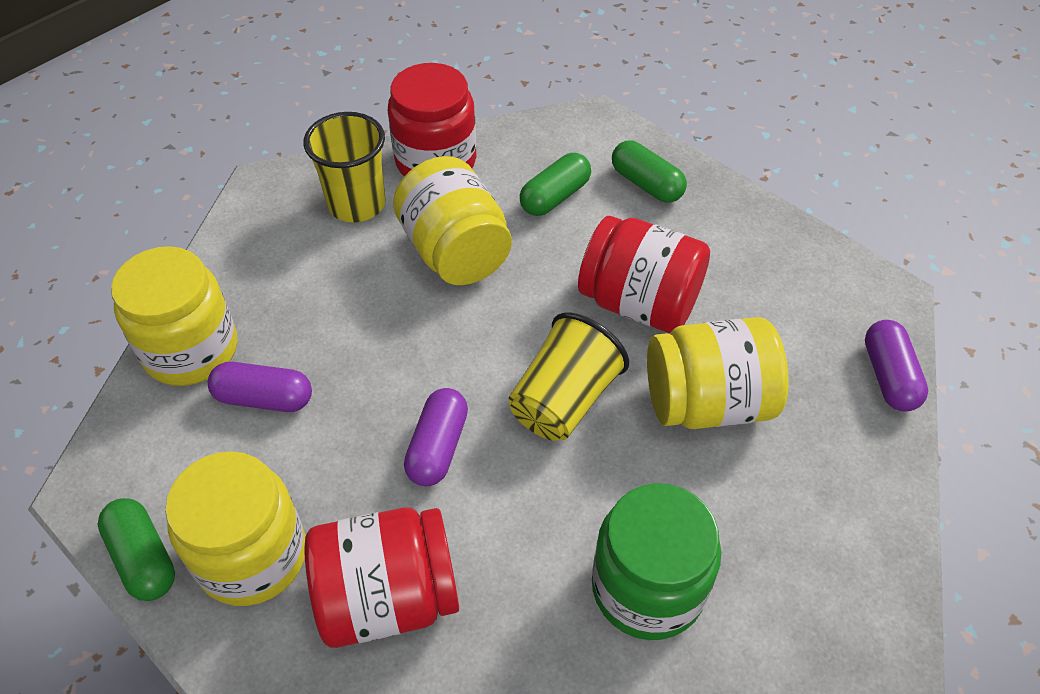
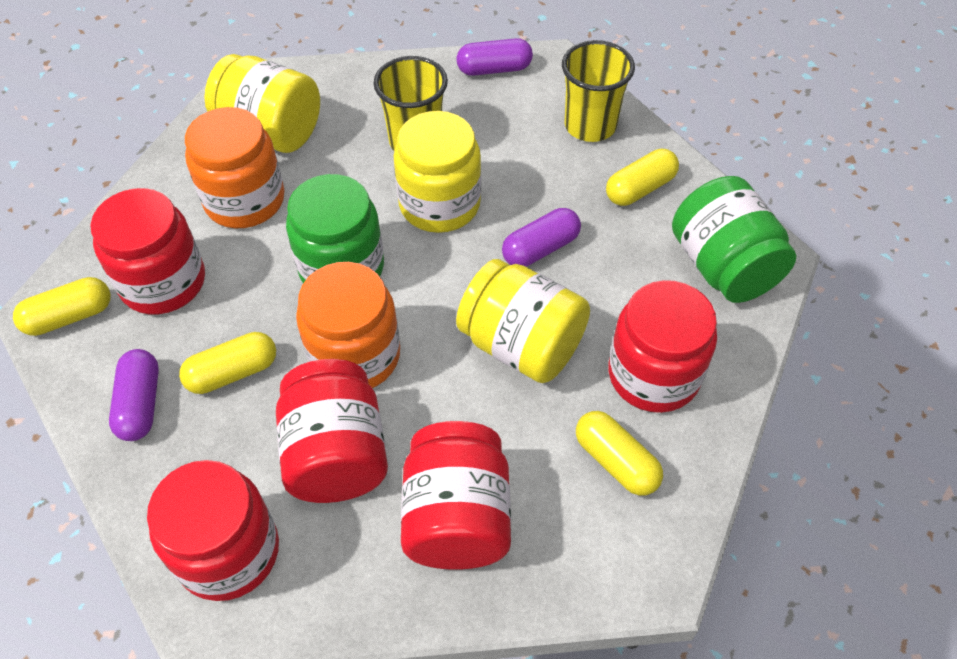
green capsule: 3 -> 0
green jar: 1 -> 2
orange jar: 0 -> 2
red jar: 3 -> 5
yellow capsule: 0 -> 4
yellow jar: 4 -> 3

